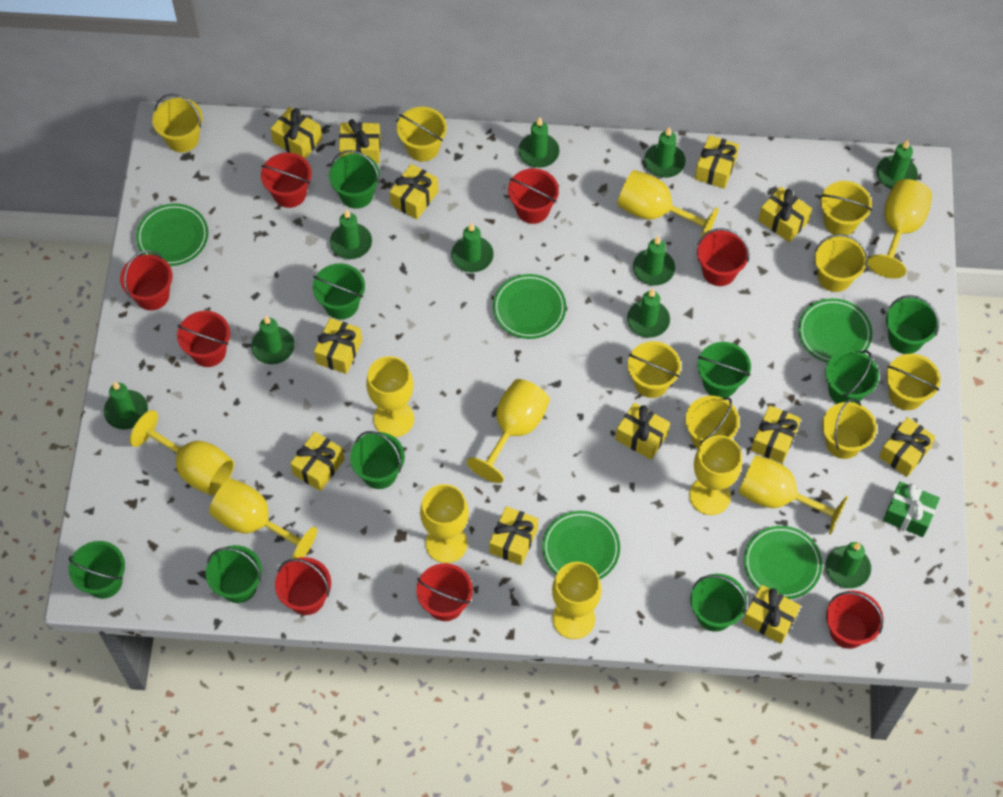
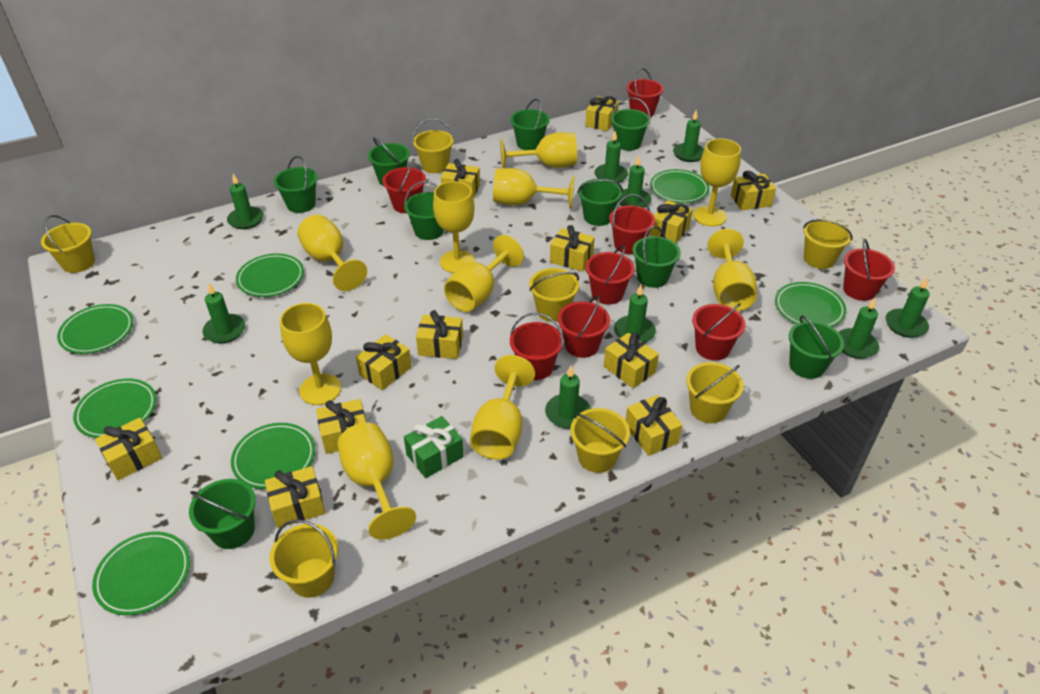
green candle: 10 -> 9
green plate: 5 -> 7
yellow bucket: 8 -> 7

